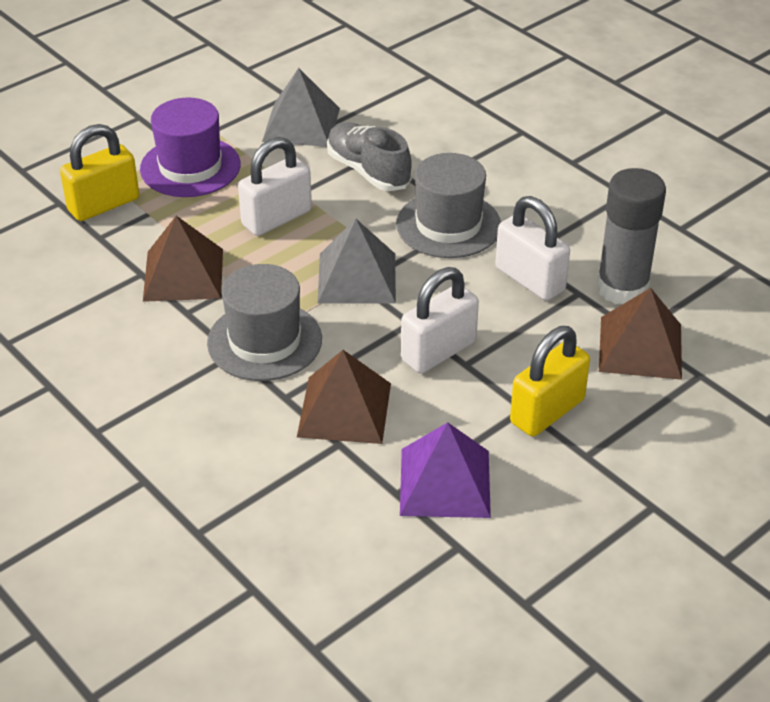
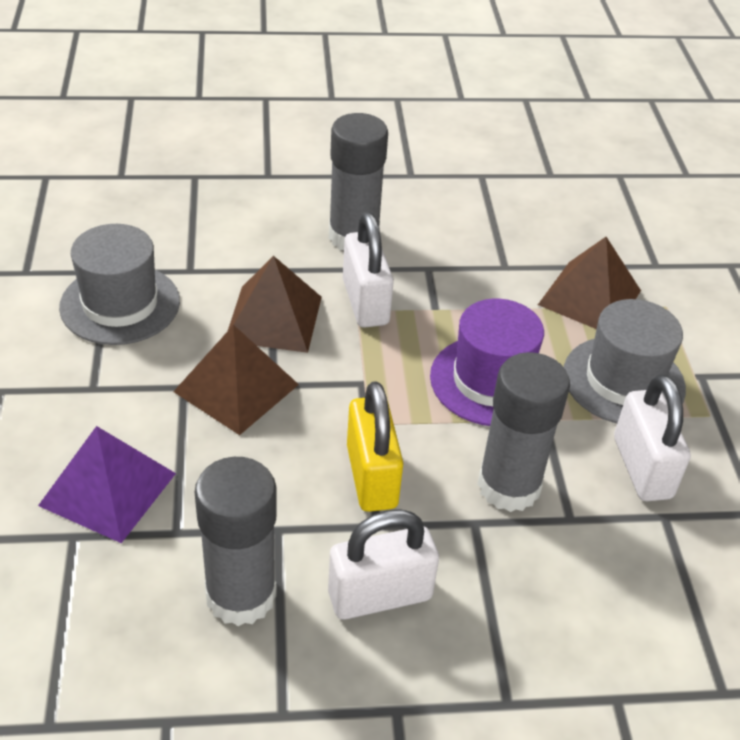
grey glue stick: 1 -> 3
grey pyramid: 2 -> 0
grey shoe: 1 -> 0
yellow padlock: 2 -> 1

